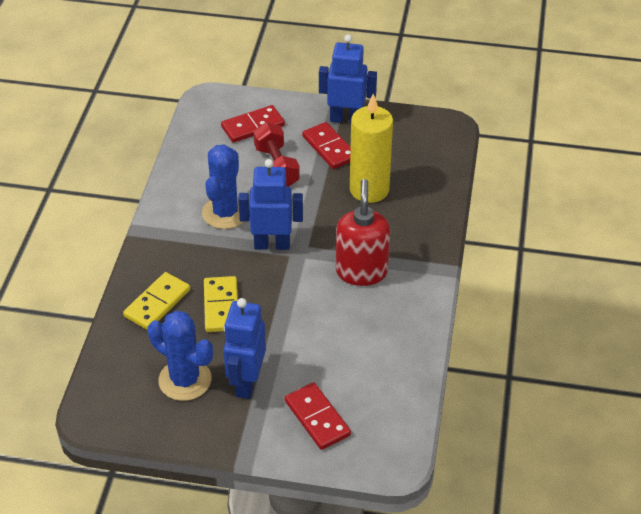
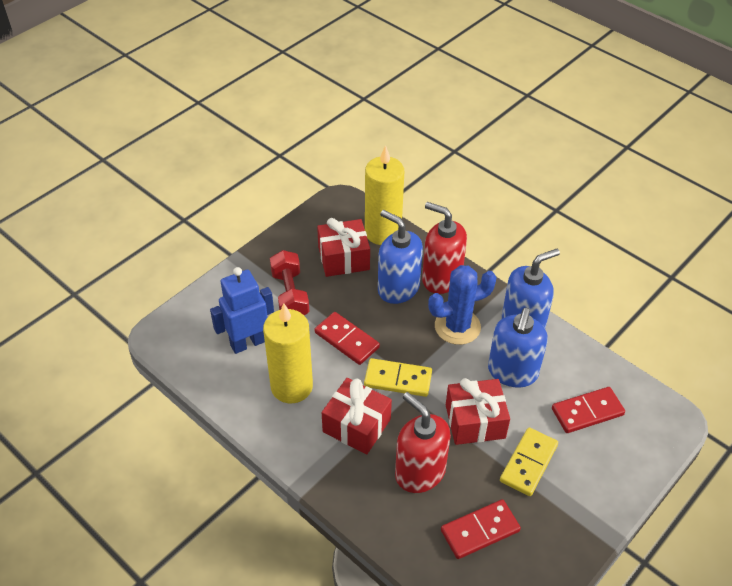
blue cactus: 2 -> 1
blue robot: 3 -> 1
blue soap dispenser: 0 -> 3
red gift: 0 -> 3
red soap dispenser: 1 -> 2
yellow candle: 1 -> 2

